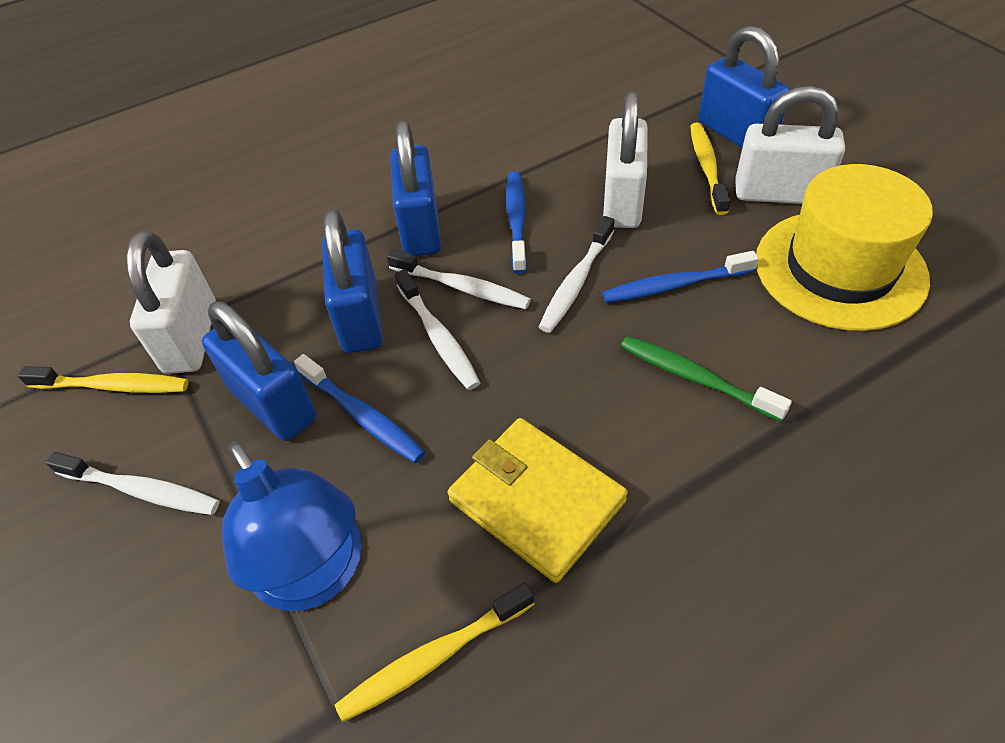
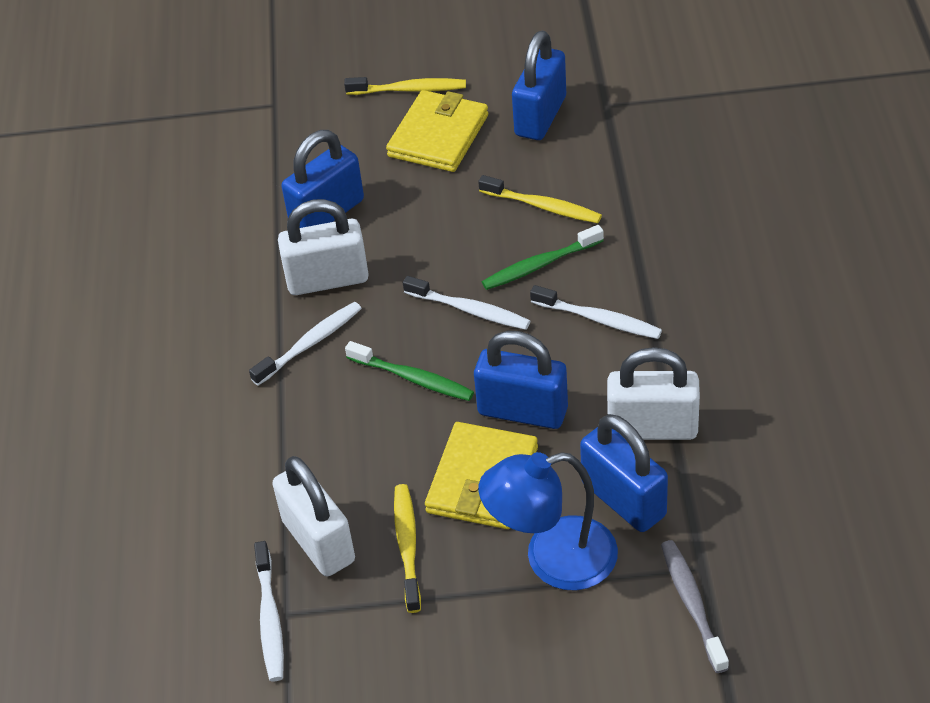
blue toothbrush: 3 -> 0
green toothbrush: 1 -> 2
grey toothbrush: 0 -> 1
yellow hat: 1 -> 0
yellow wallet: 1 -> 2

